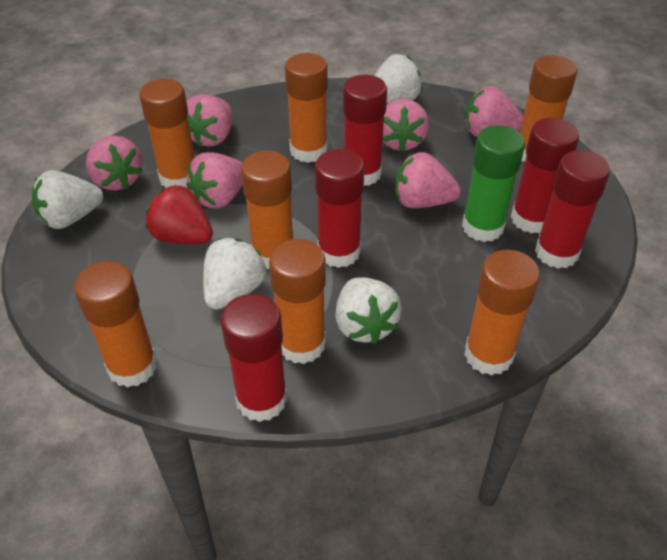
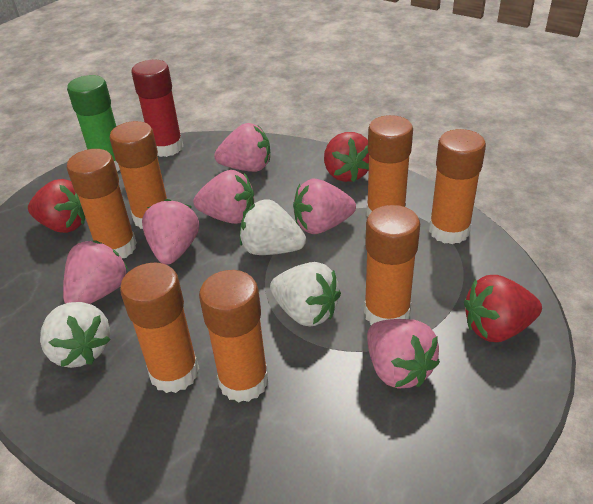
red glue stick: 5 -> 1
red strawberry: 1 -> 3
white strawberry: 4 -> 3

